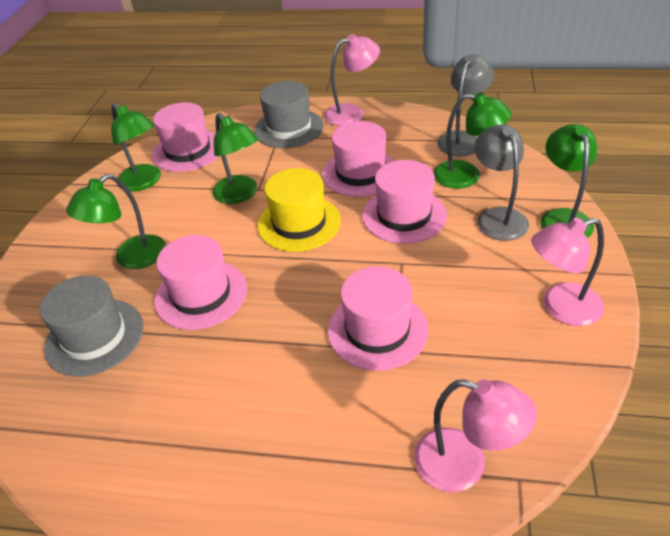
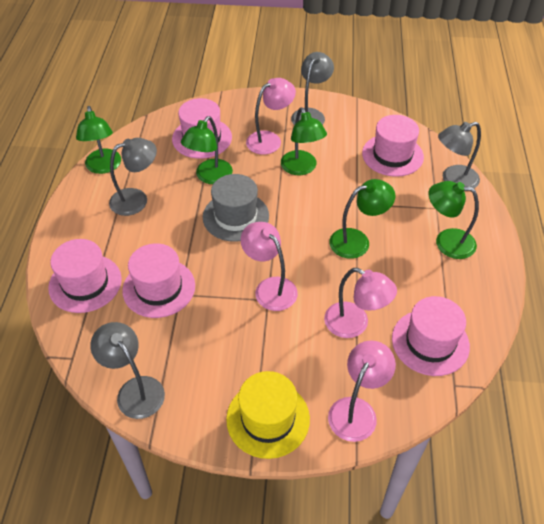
grey hat: 2 -> 1
grey lamp: 2 -> 4
pink lamp: 3 -> 4

